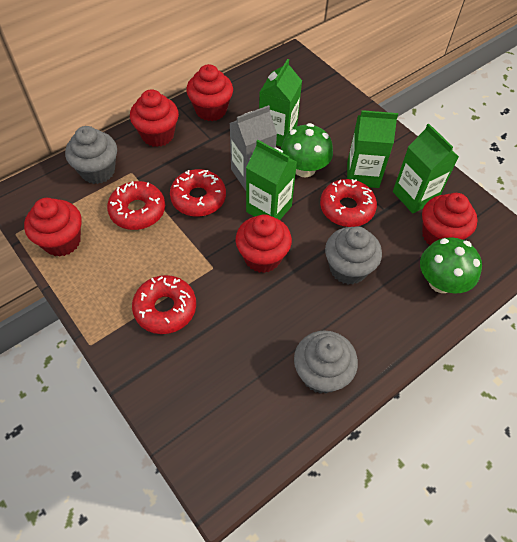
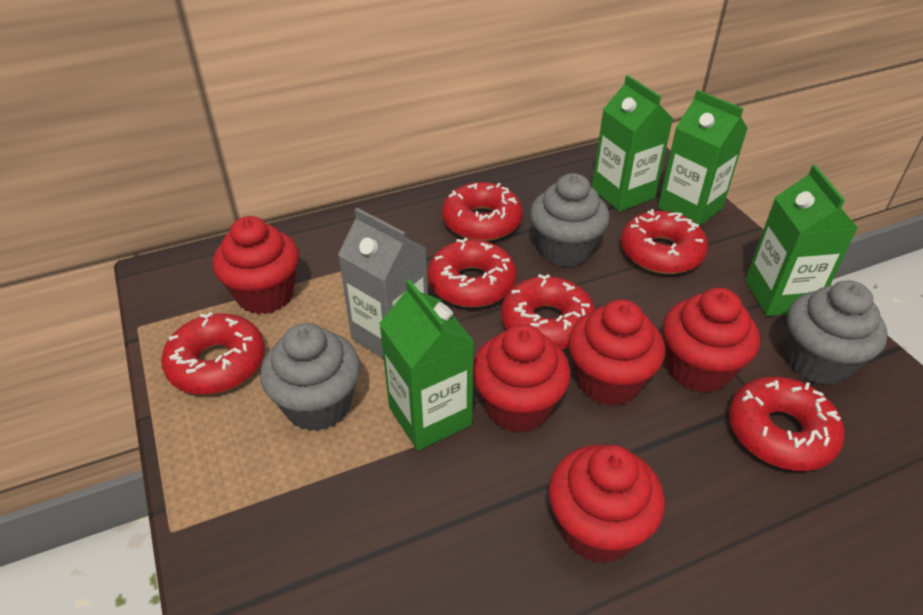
green mushroom: 2 -> 0
red donut: 4 -> 6

